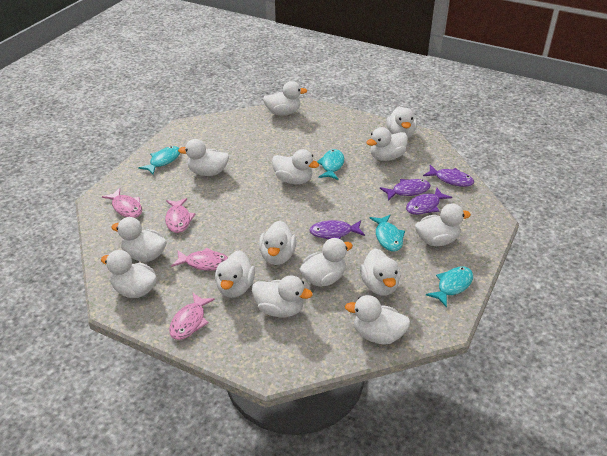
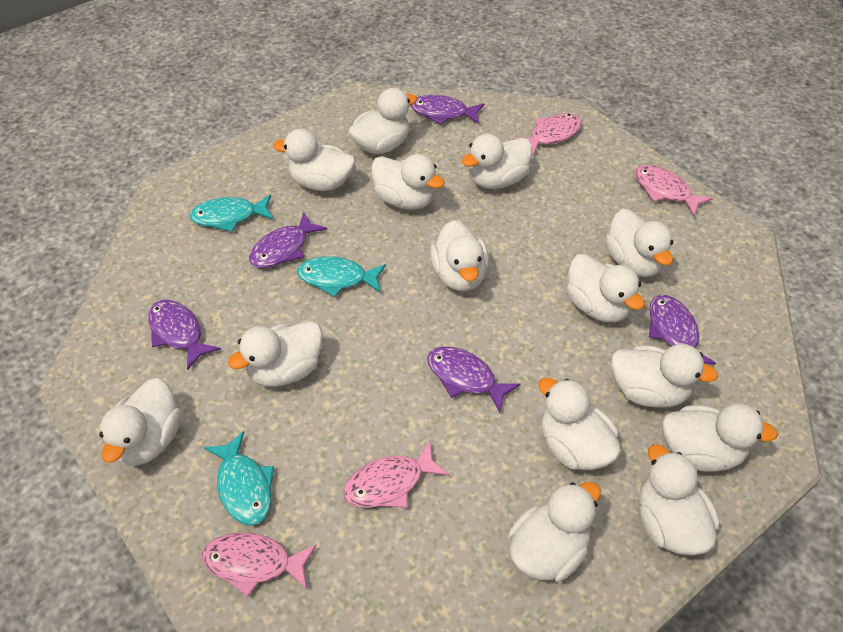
purple fish: 4 -> 5
turquoise fish: 4 -> 3

